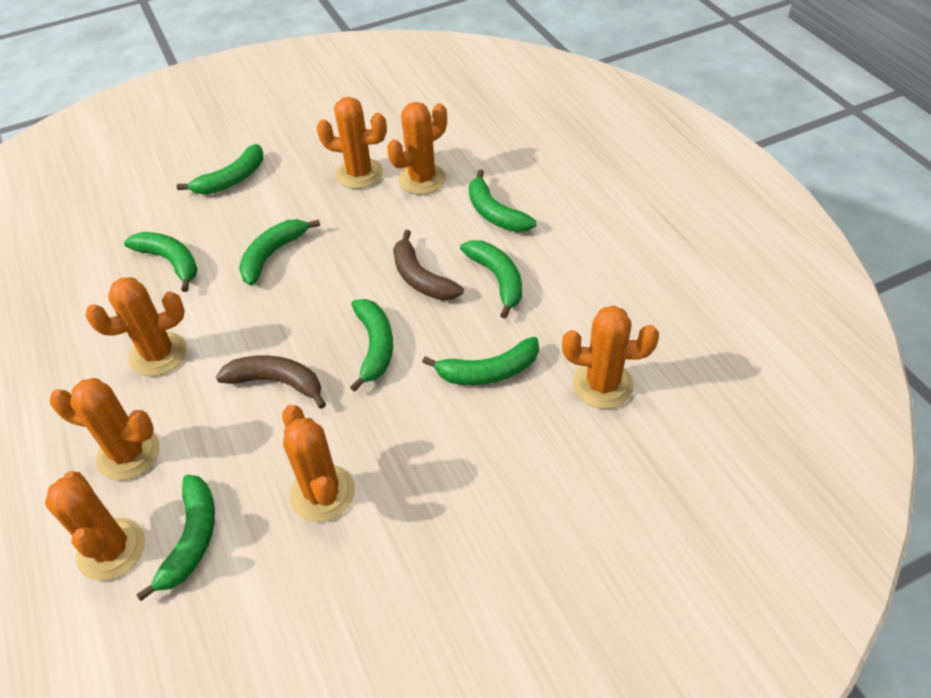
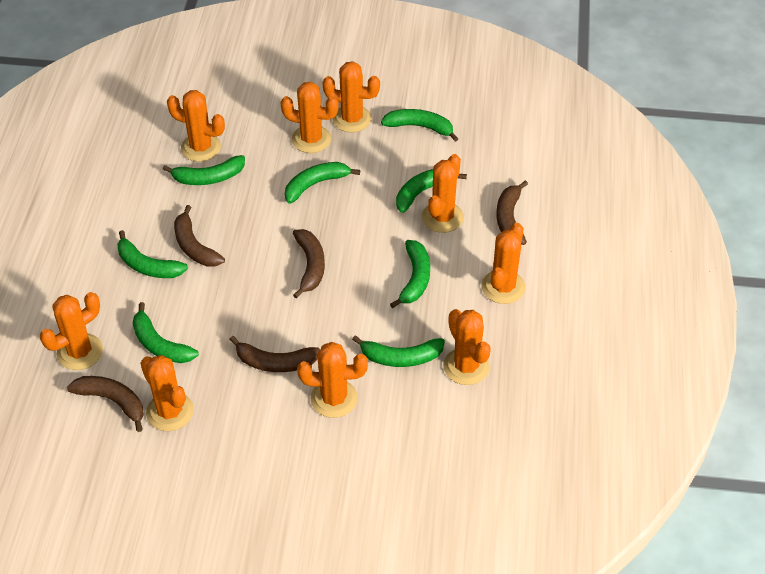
brown banana: 2 -> 5
orange cactus: 7 -> 9

